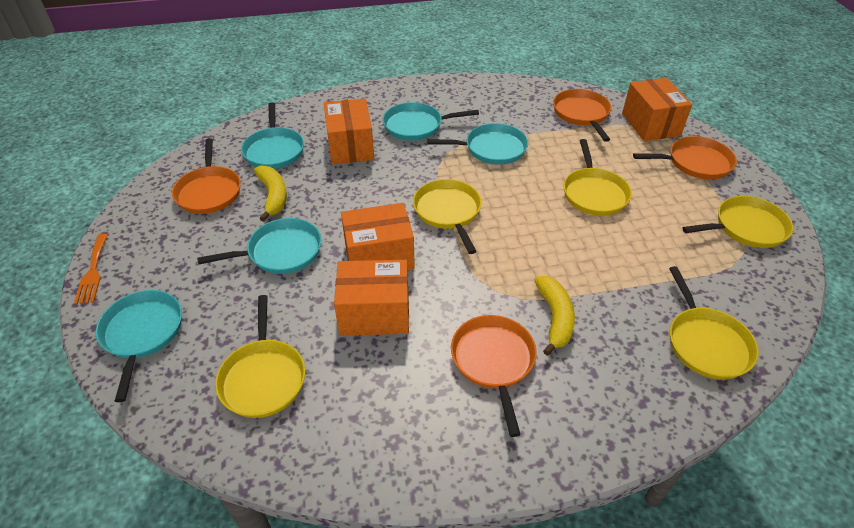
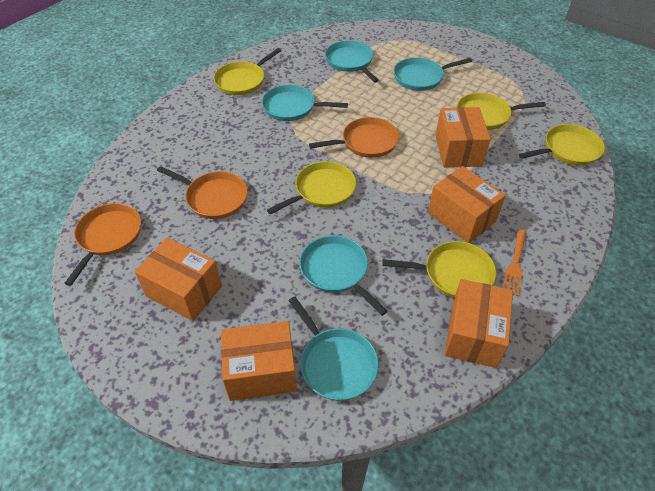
orange box: 4 -> 5
orange pan: 4 -> 3
yellow banana: 2 -> 0

